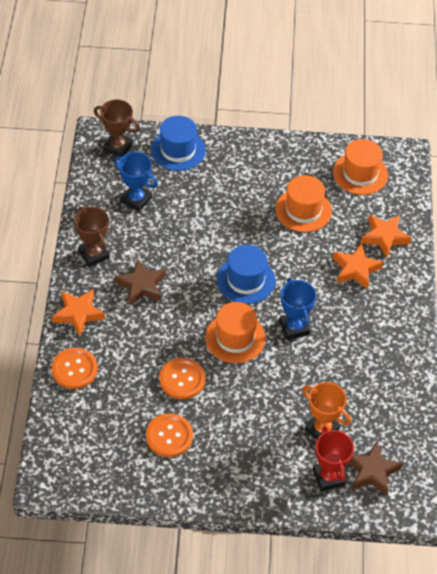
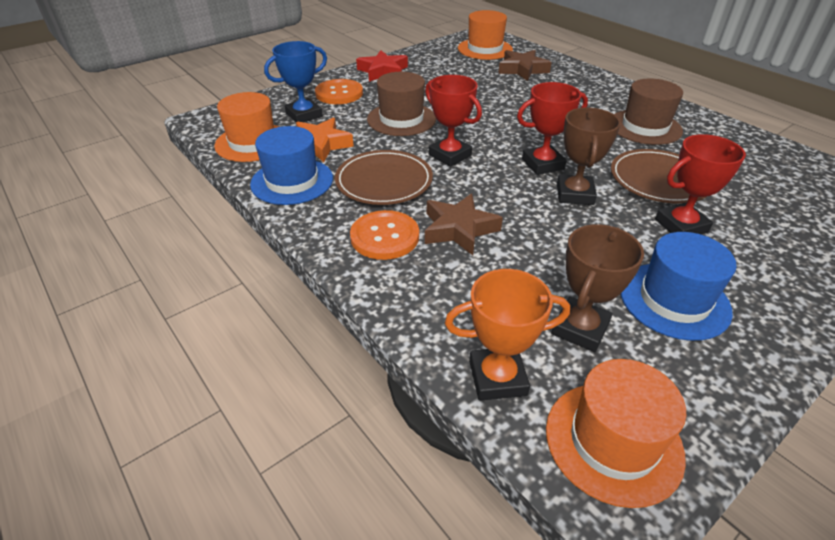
blue trophy: 2 -> 1
brown hat: 0 -> 2
brown plate: 0 -> 2
orange button: 3 -> 2
orange star: 3 -> 1
red star: 0 -> 1
red trophy: 1 -> 3

